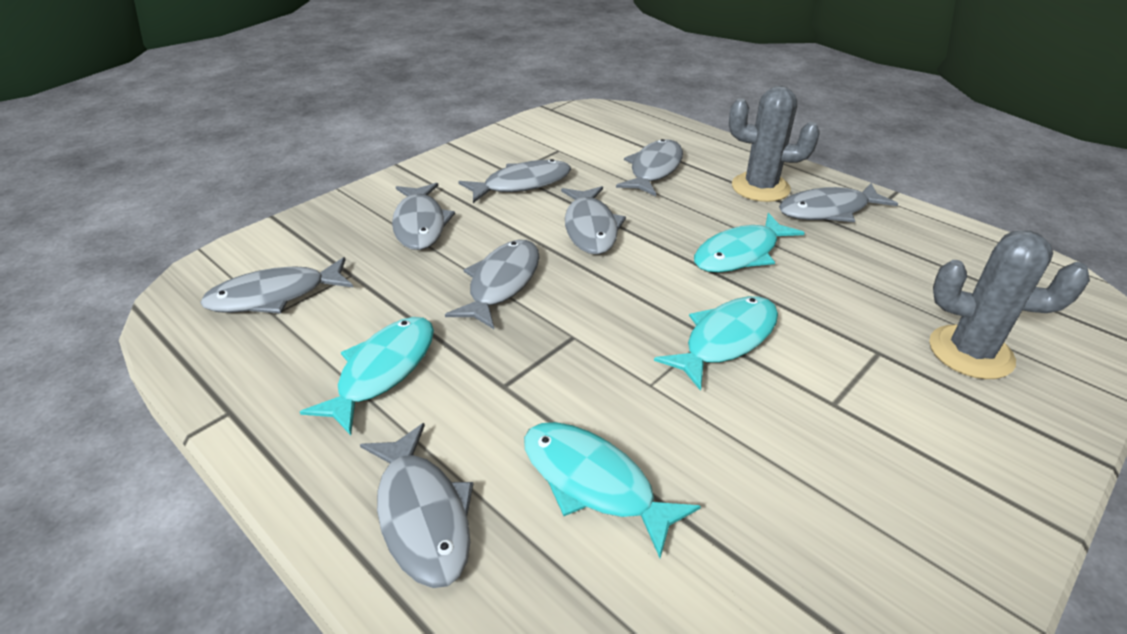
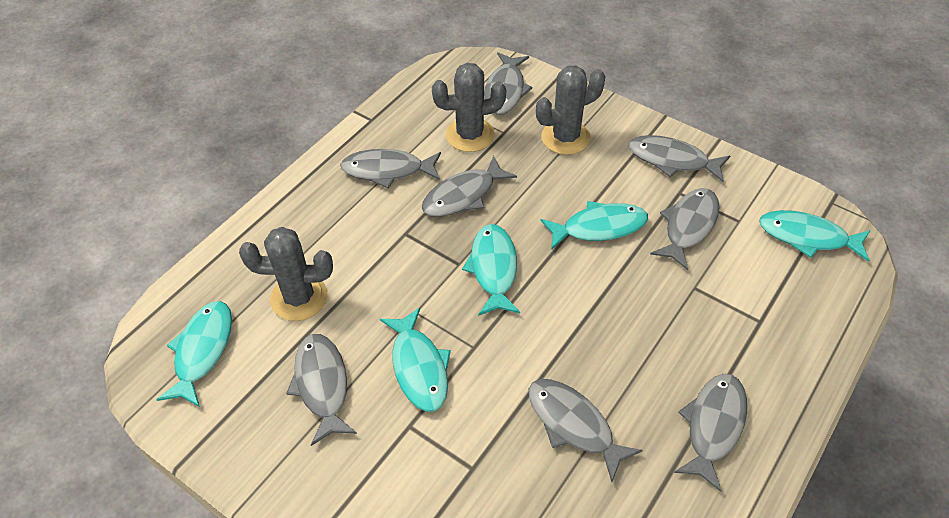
grey cactus: 2 -> 3
turquoise fish: 4 -> 5

